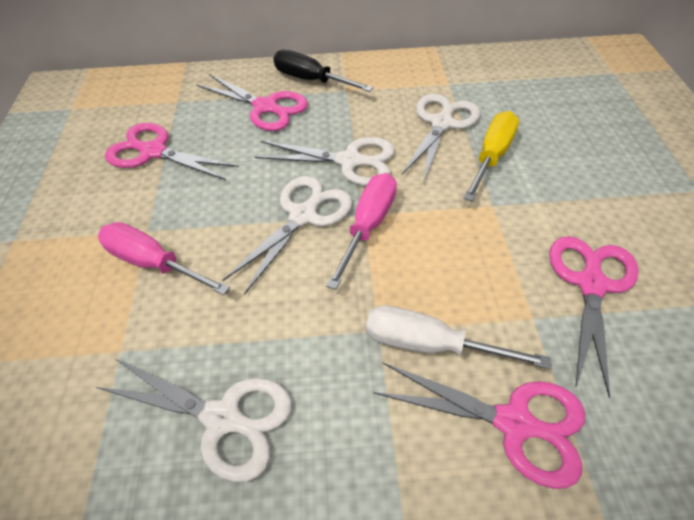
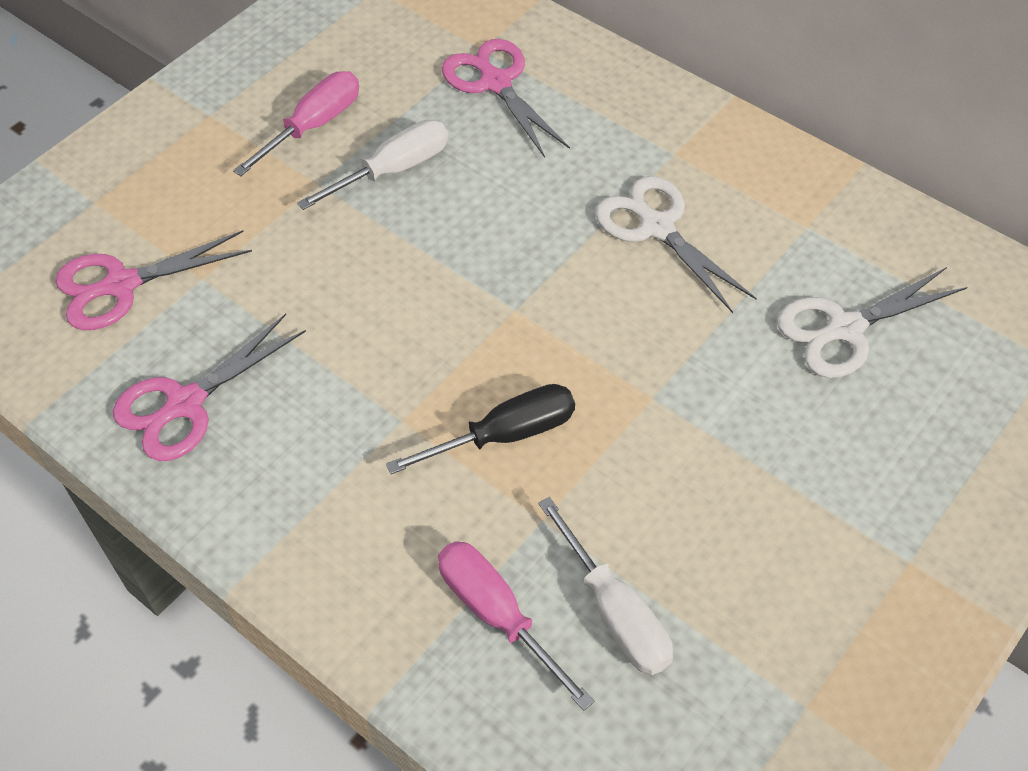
pink scissors: 4 -> 3
white scissors: 4 -> 2
white screwdriver: 1 -> 2
yellow screwdriver: 1 -> 0

